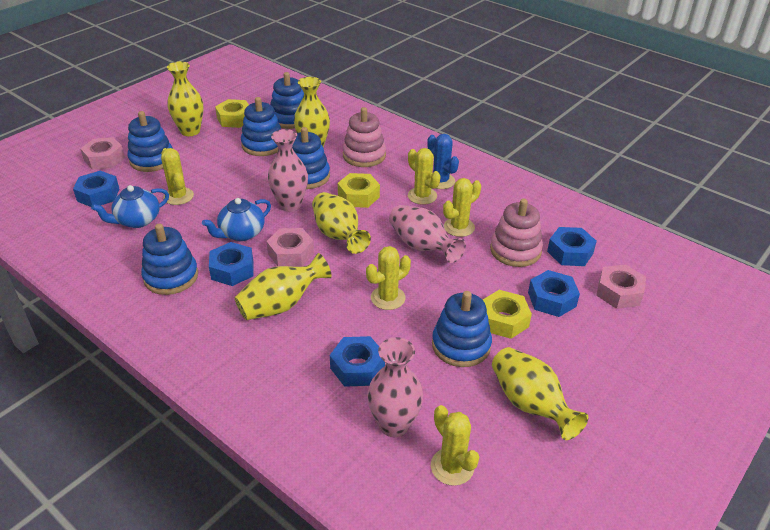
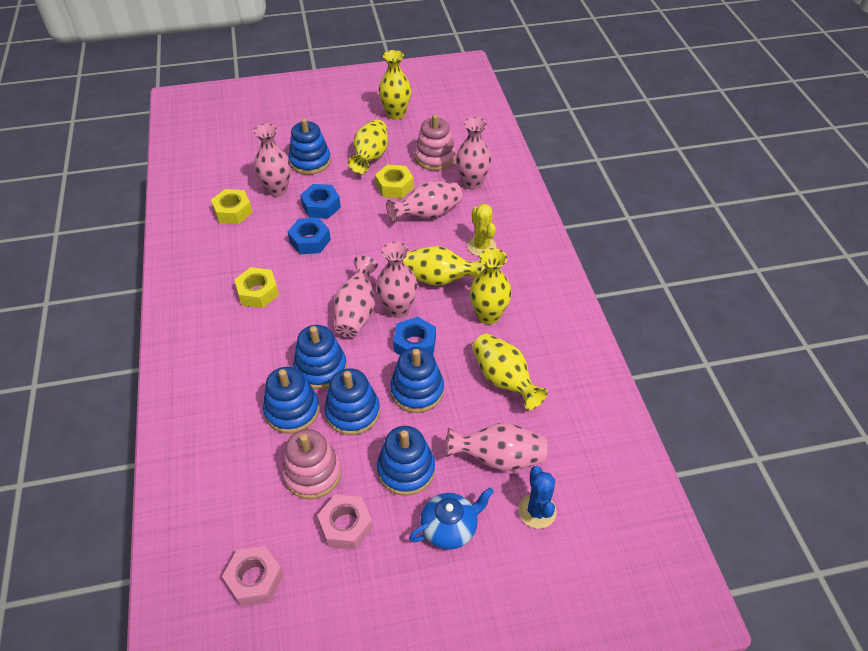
blue nut: 5 -> 3
blue teapot: 2 -> 1
pink nut: 3 -> 2
pink vase: 3 -> 6
yellow cactus: 5 -> 1

